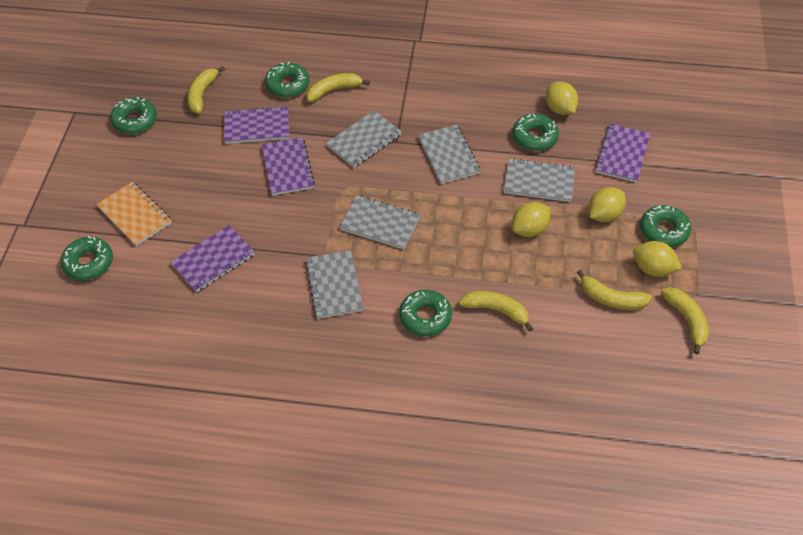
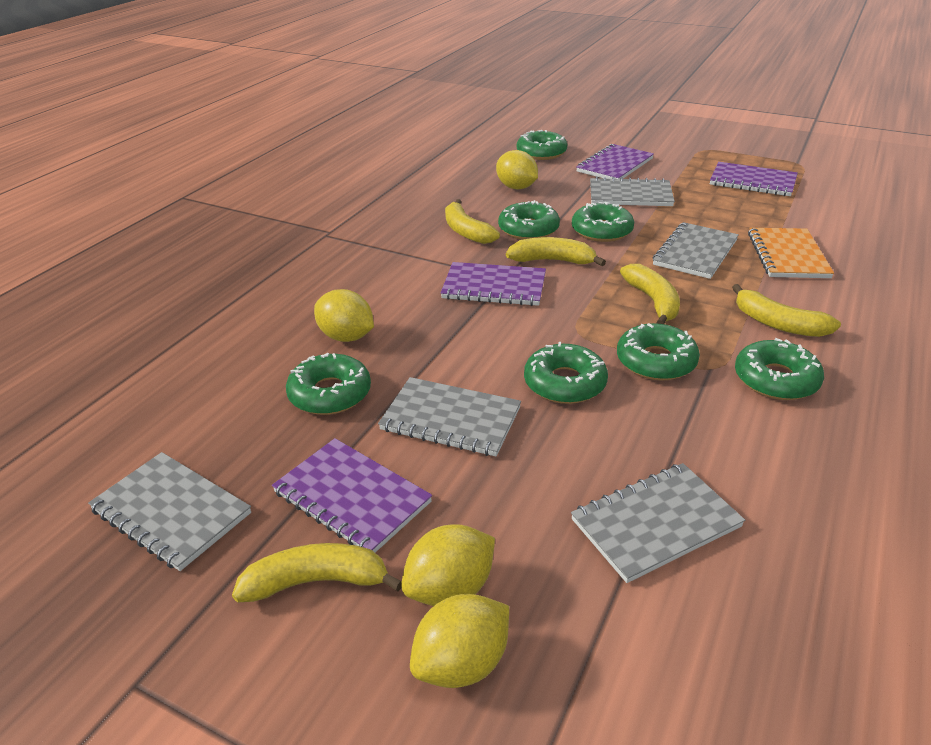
green donut: 6 -> 7

